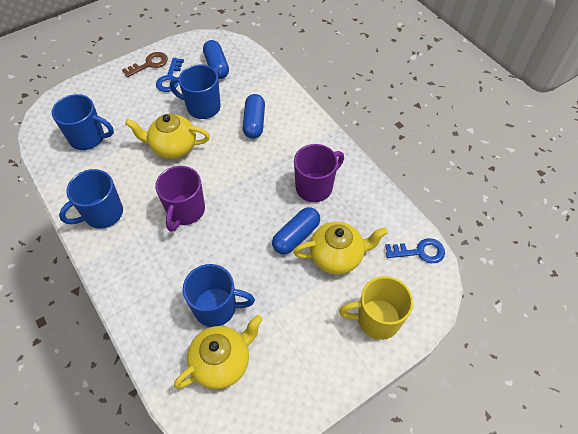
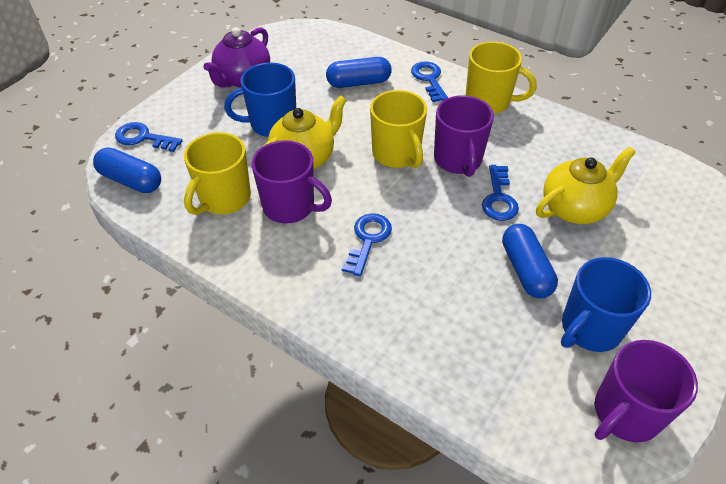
blue key: 2 -> 4
blue mug: 4 -> 2
brown key: 1 -> 0
purple mug: 2 -> 3
purple teapot: 0 -> 1
yellow mug: 1 -> 3
yellow teapot: 3 -> 2

